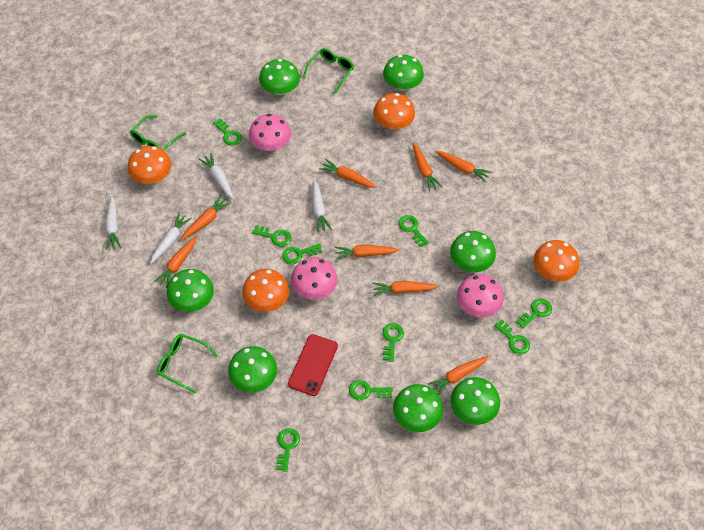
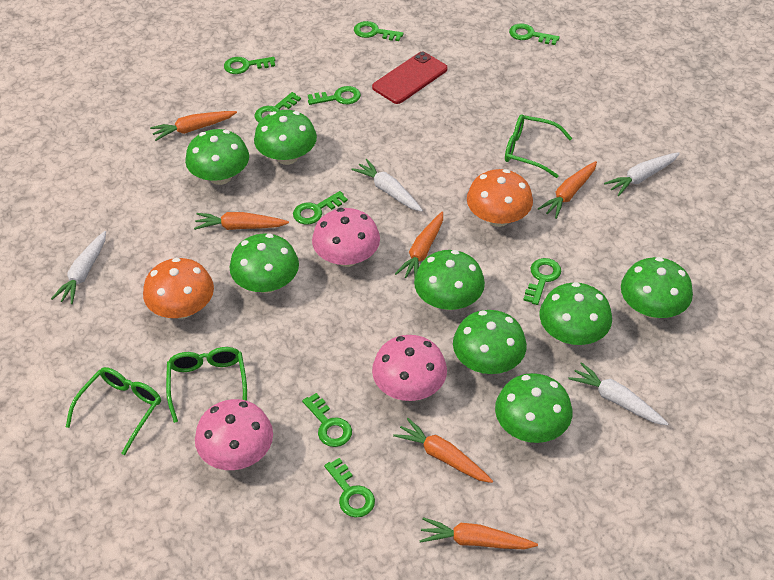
green mushroom: 7 -> 8
orange carrot: 8 -> 6
orange mushroom: 4 -> 2

